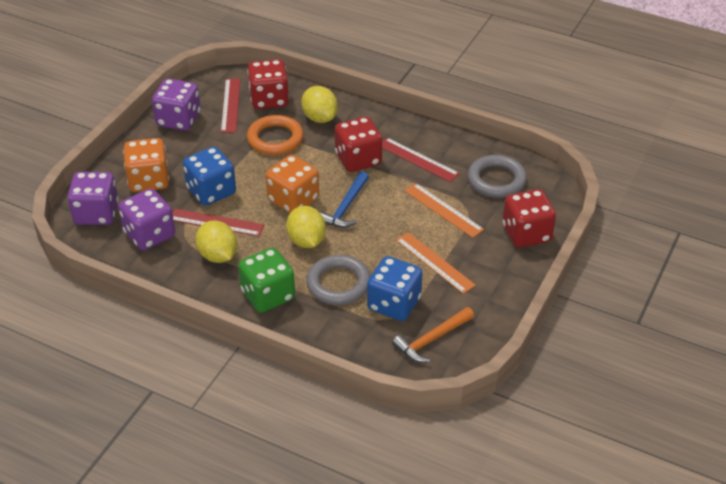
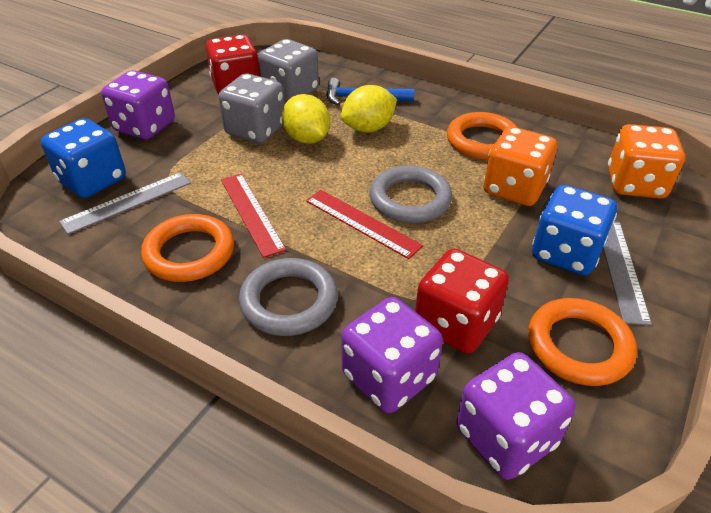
green dice: 1 -> 0
grey dice: 0 -> 2
grey ruler: 0 -> 2
orange hammer: 1 -> 0
orange ring: 1 -> 3
orange ruler: 2 -> 0
red dice: 3 -> 2
red ruler: 3 -> 2
yellow lemon: 3 -> 2

